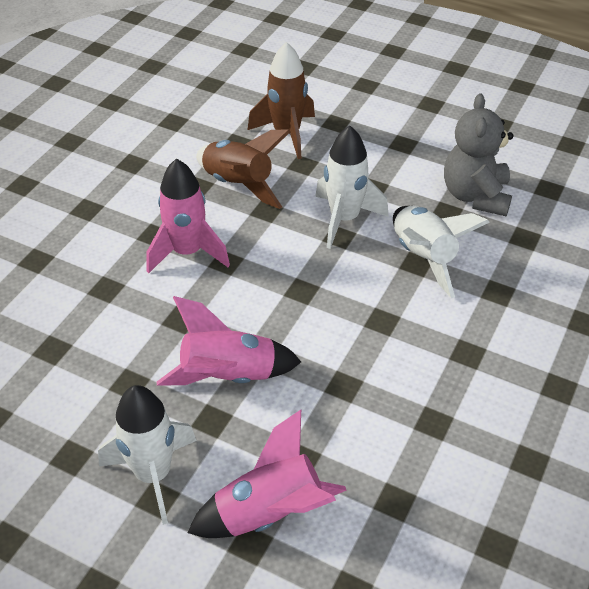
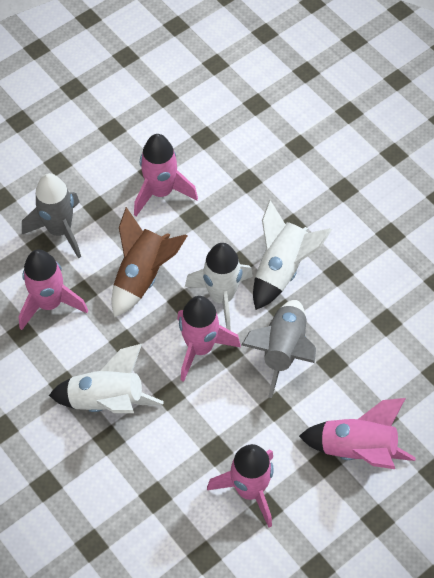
brown rocket: 2 -> 1
grey rocket: 0 -> 2
grey teddy bear: 1 -> 0
pink rocket: 3 -> 5

